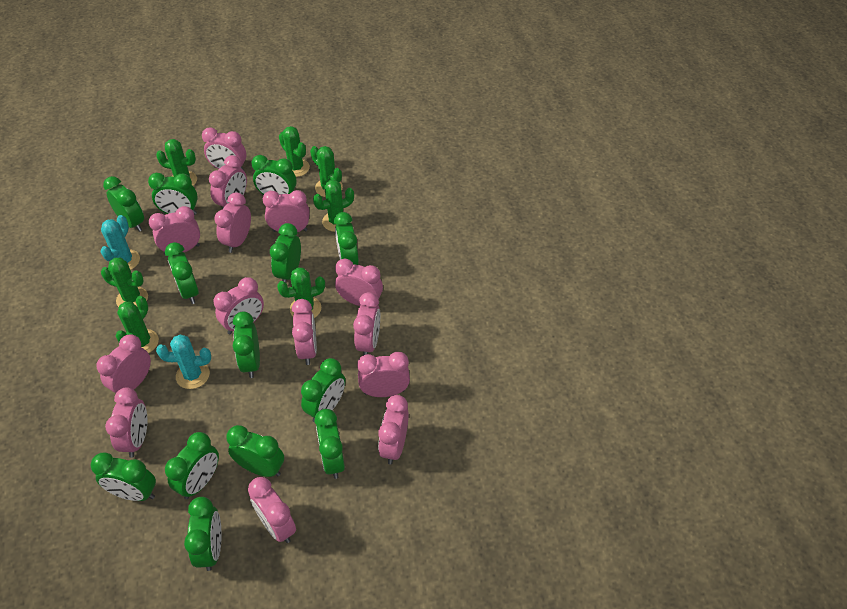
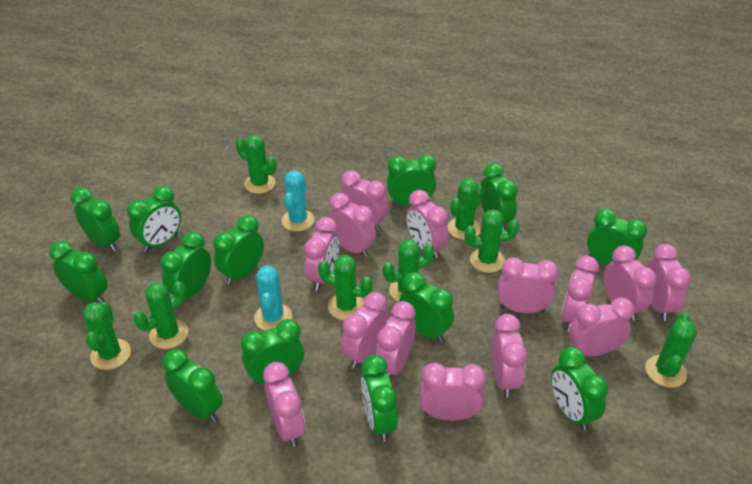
green cactus: 7 -> 8

